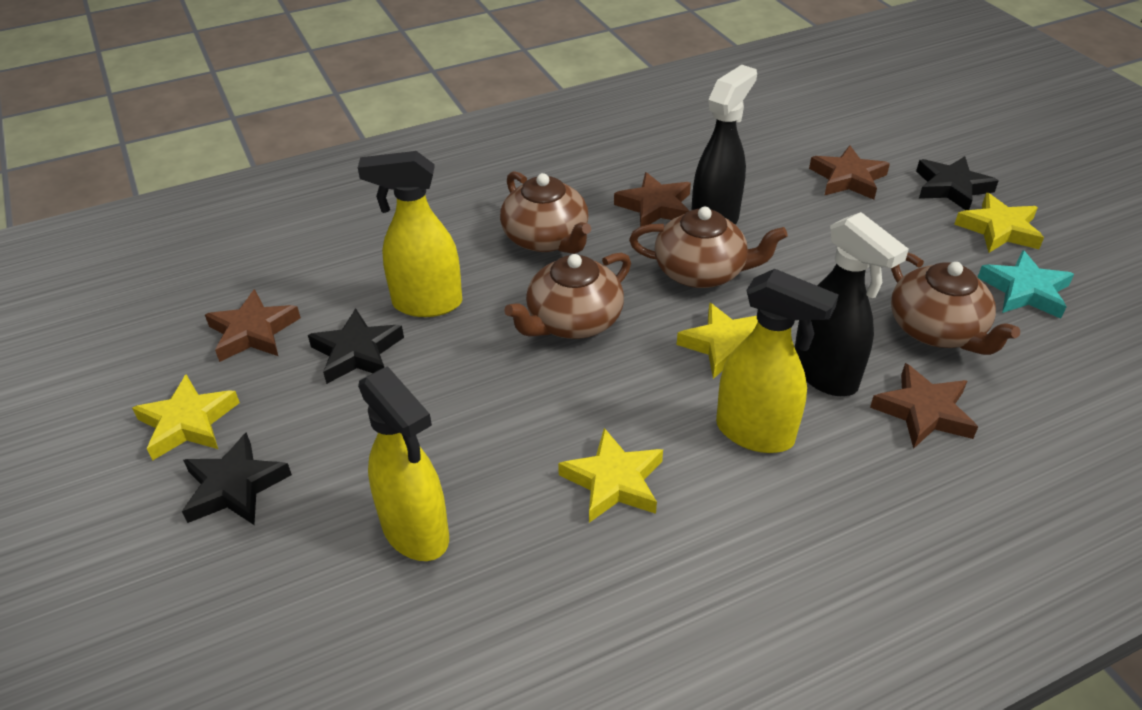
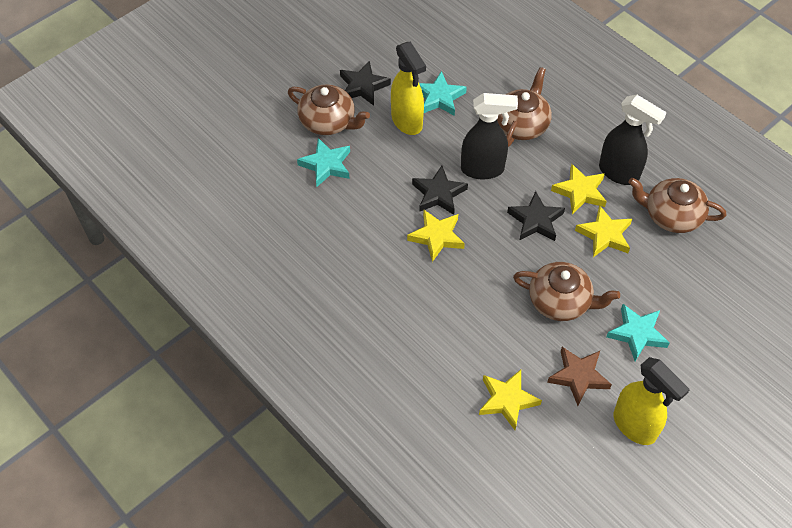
brown star: 4 -> 1
turquoise star: 1 -> 3
yellow spray bottle: 3 -> 2

